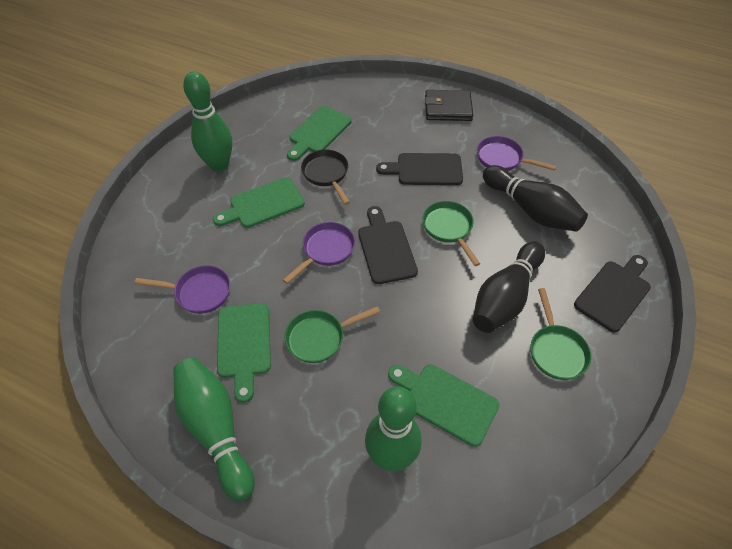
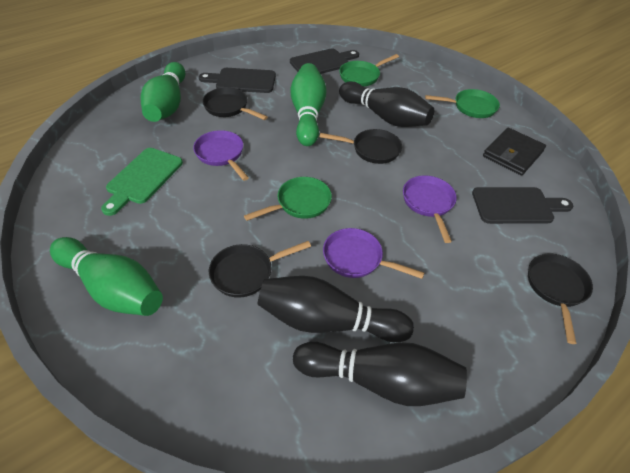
black bowling pin: 2 -> 3
black pan: 1 -> 4
green cutting board: 4 -> 1

